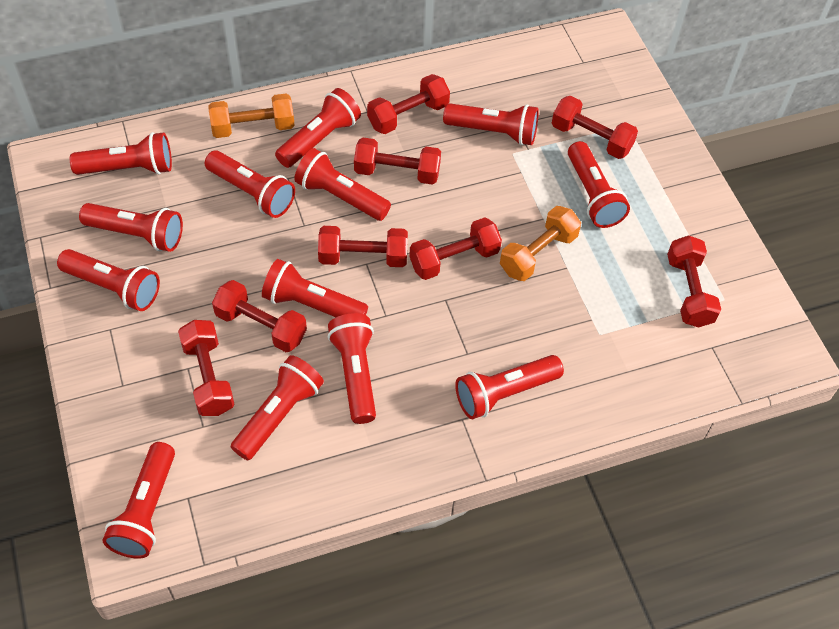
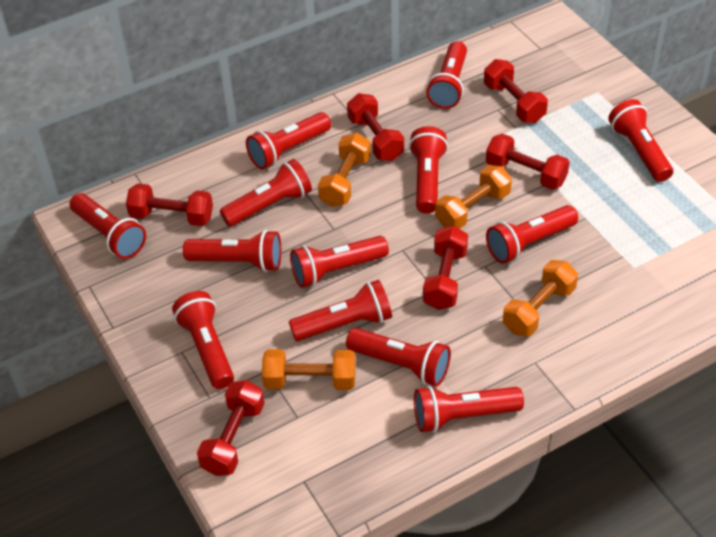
orange dumbbell: 2 -> 4
red dumbbell: 8 -> 6

